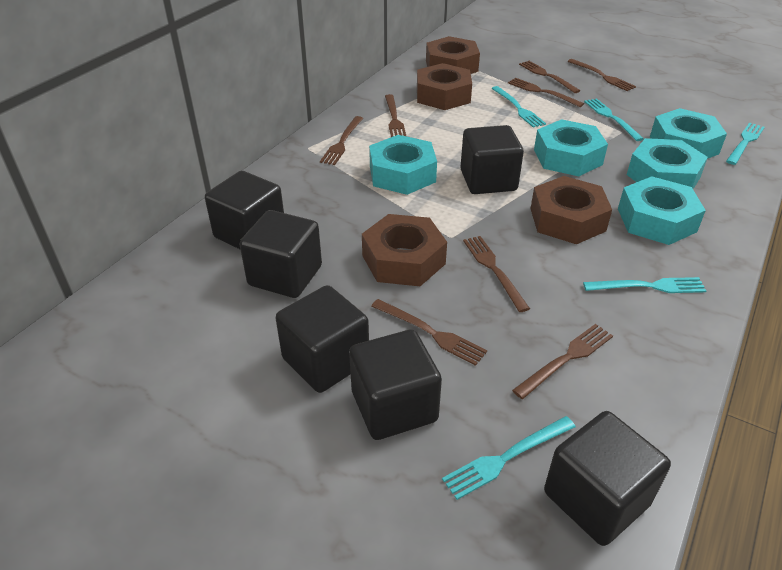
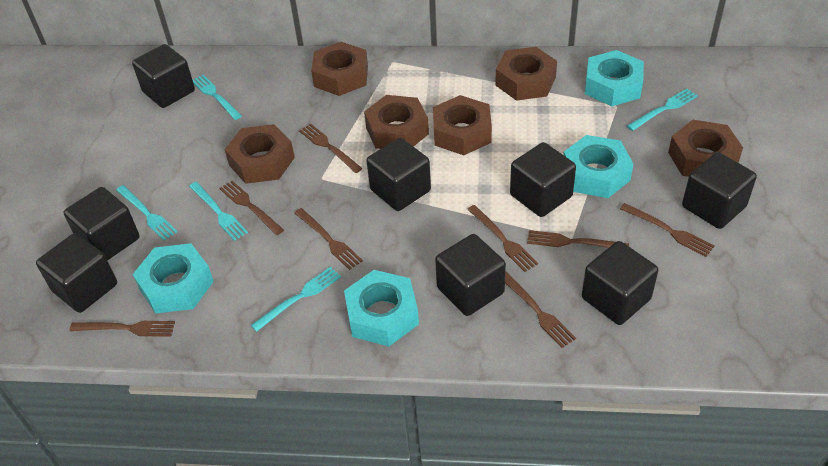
black cube: 6 -> 8
brown nut: 4 -> 6
turquoise nut: 5 -> 4

